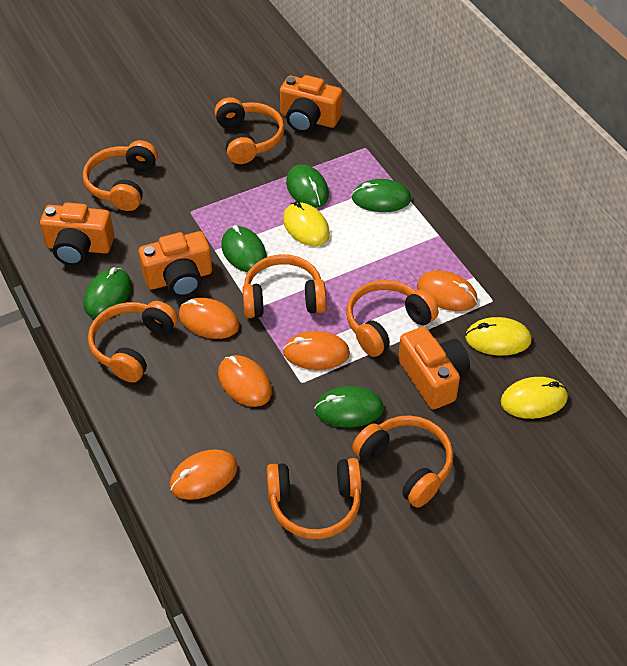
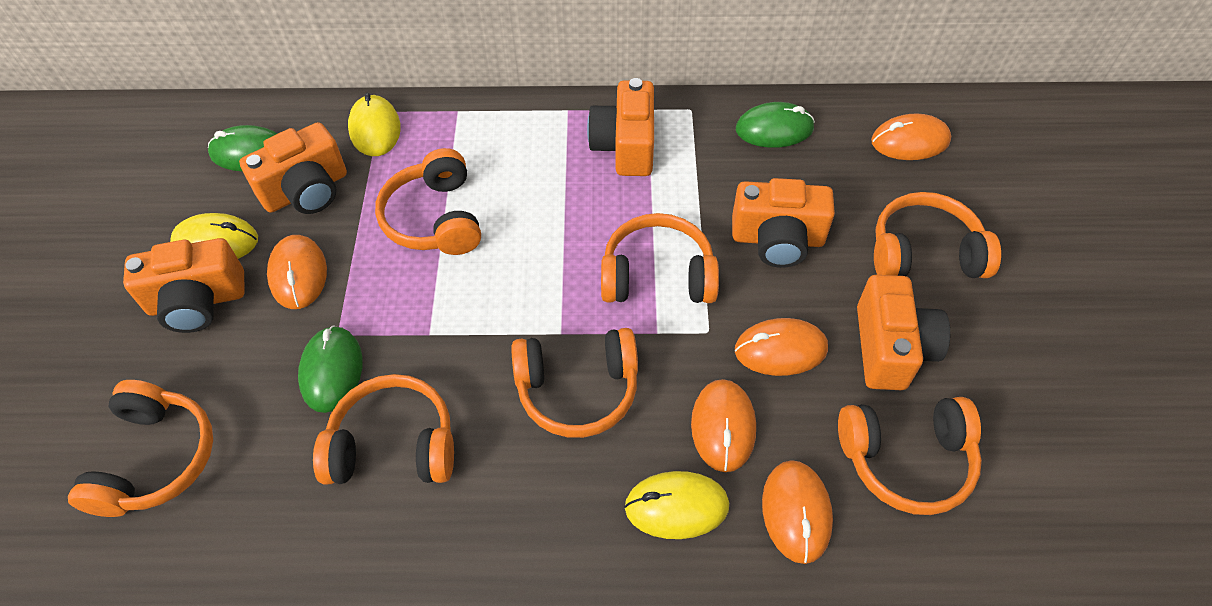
green mouse: 5 -> 3
orange camera: 4 -> 5

